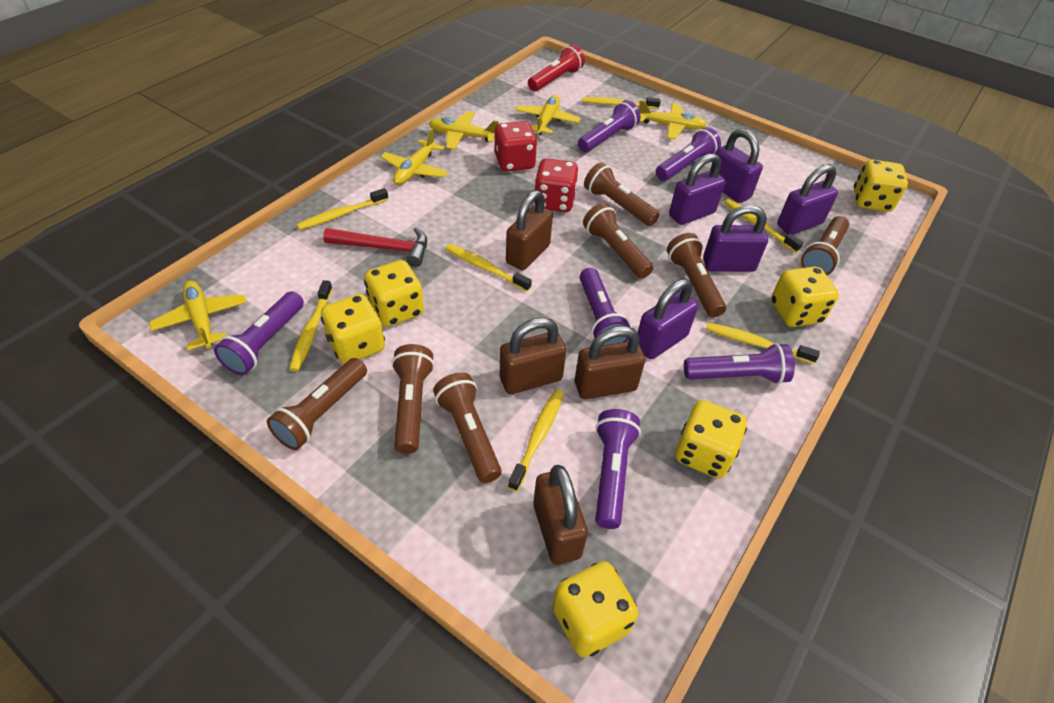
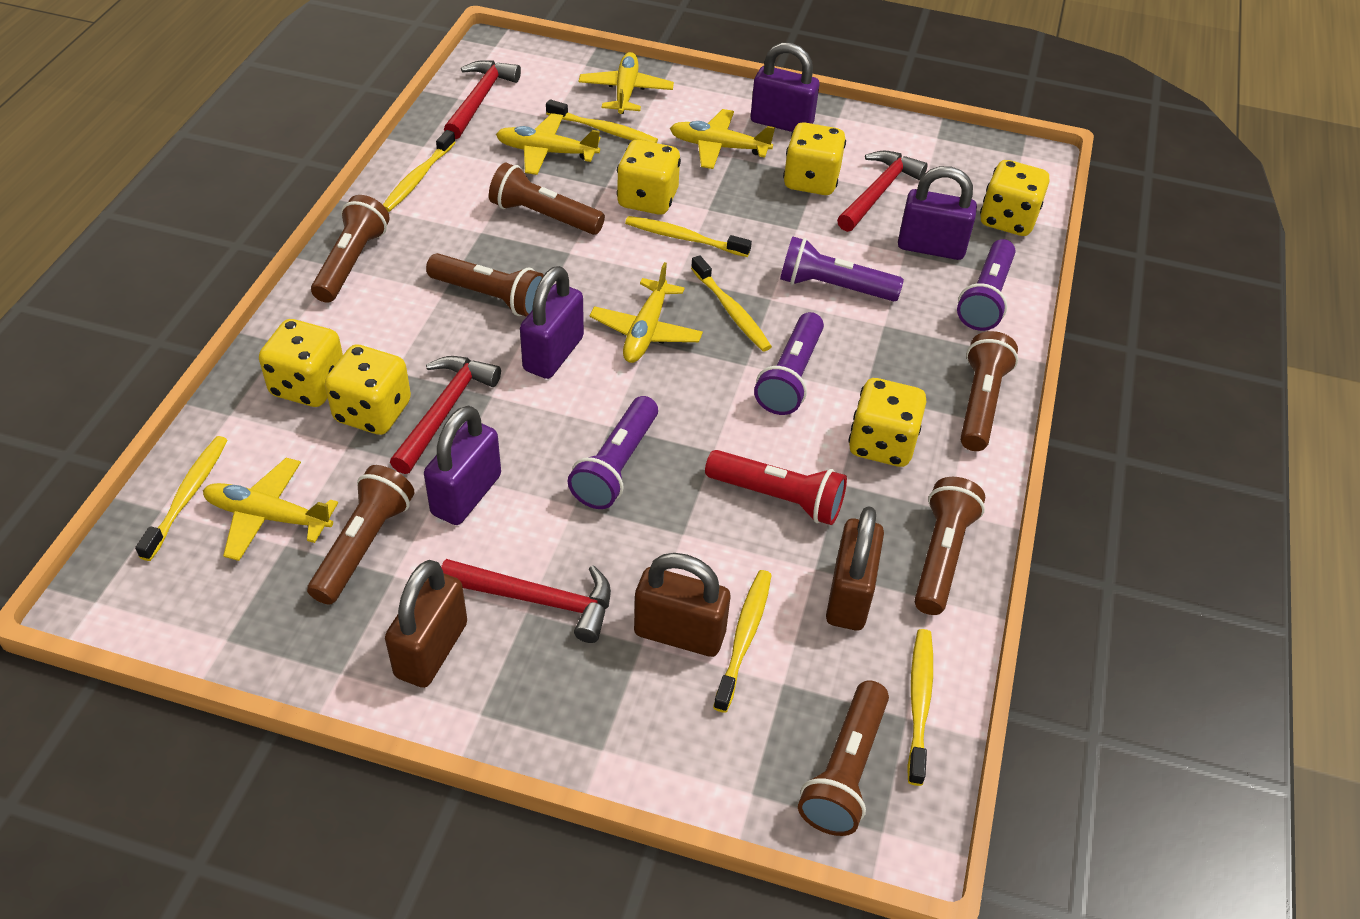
brown padlock: 4 -> 3
purple flashlight: 6 -> 4
purple padlock: 5 -> 4
red dice: 2 -> 0
red hammer: 1 -> 4

